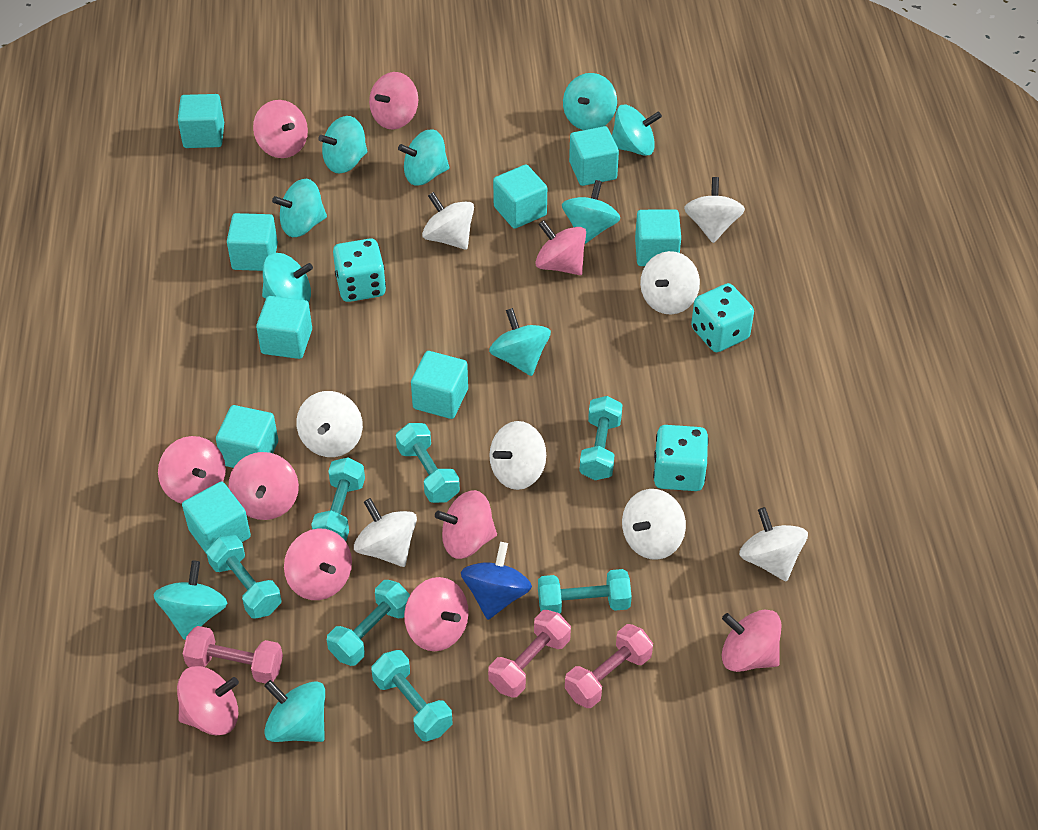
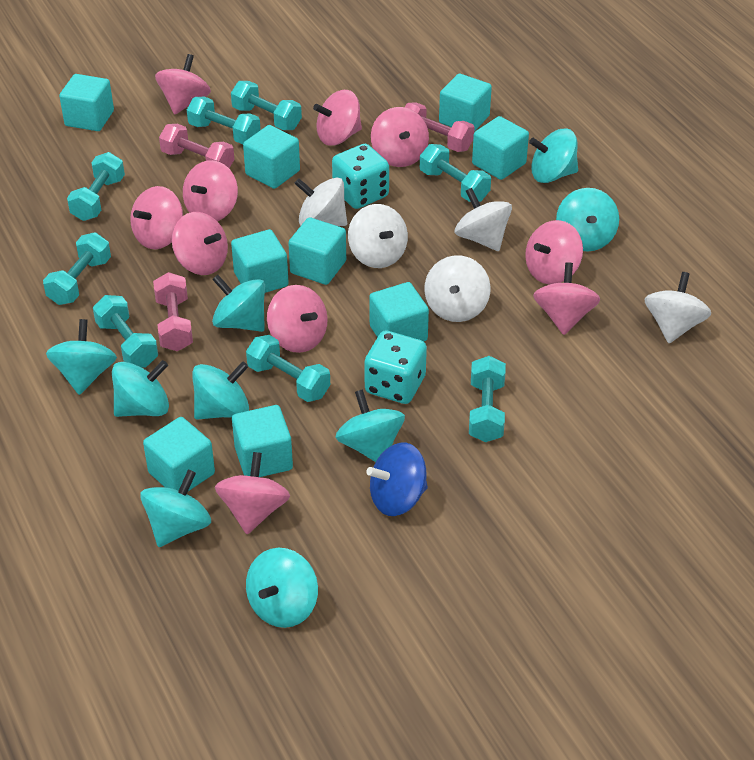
turquoise dice: 3 -> 2
turquoise dumbbell: 7 -> 8
turquoise spinning top: 10 -> 9
white spinning top: 8 -> 5

